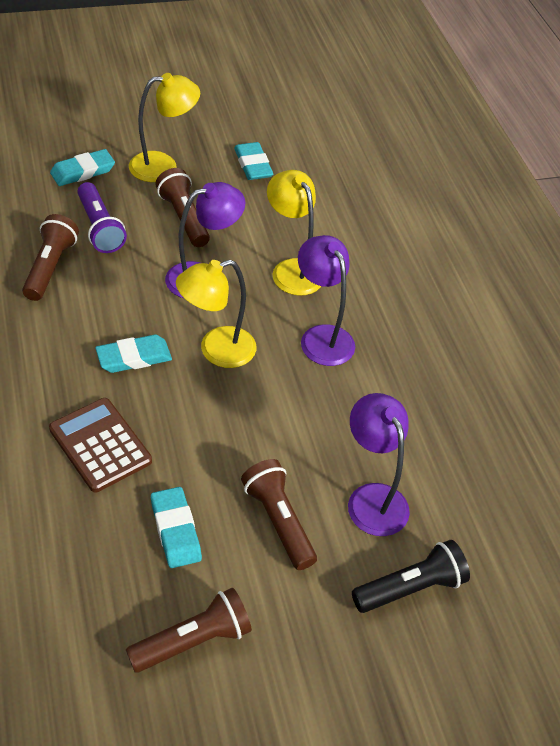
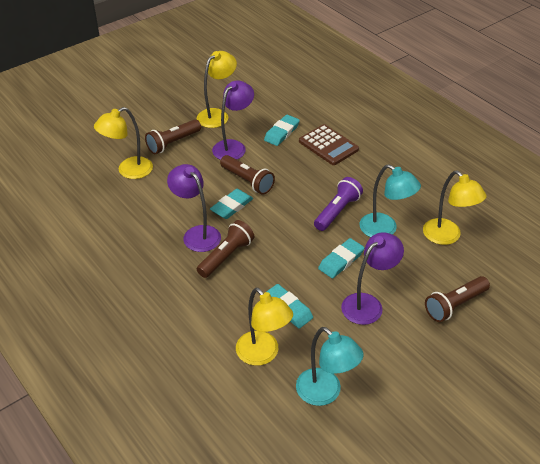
black flashlight: 1 -> 0
turquoise lamp: 0 -> 2
yellow lamp: 3 -> 4

